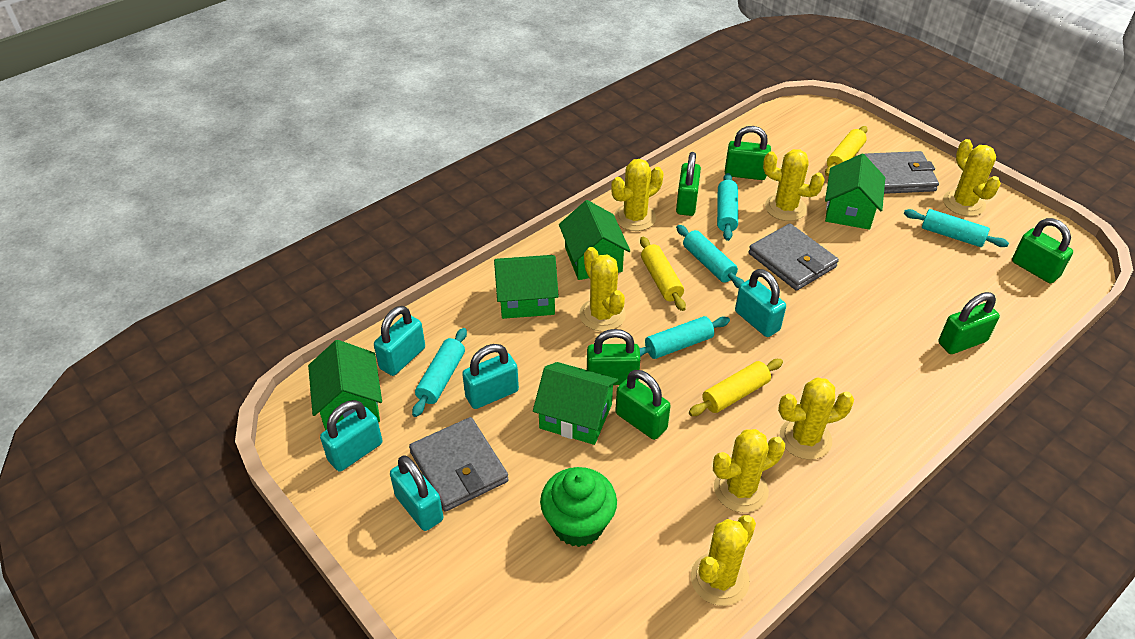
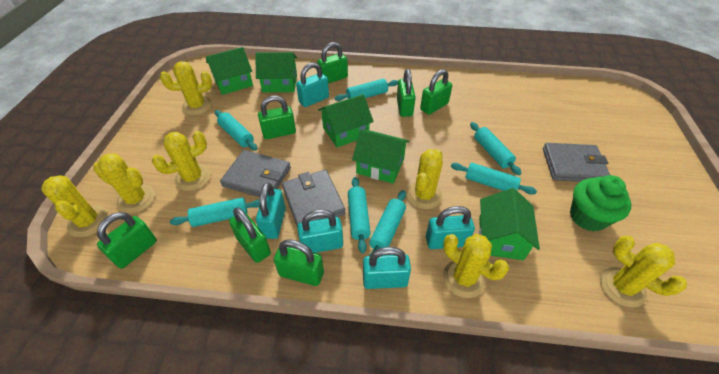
green padlock: 6 -> 7
turquoise rolling pin: 5 -> 7
yellow rolling pin: 3 -> 0

